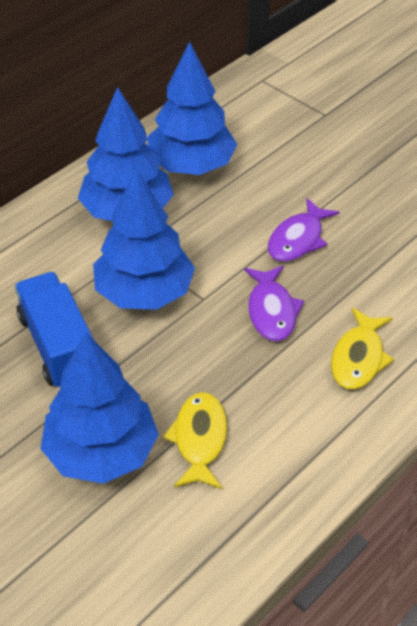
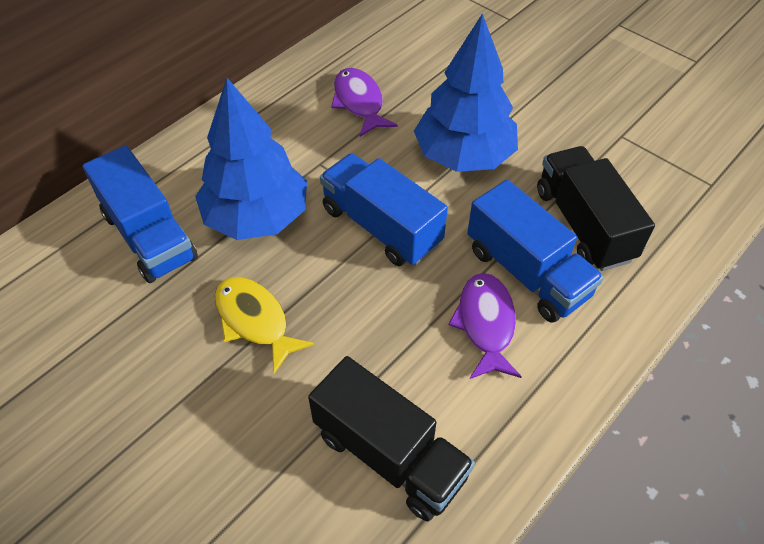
black truck: 0 -> 2
blue tree: 4 -> 2
blue truck: 1 -> 3
yellow fish: 2 -> 1

